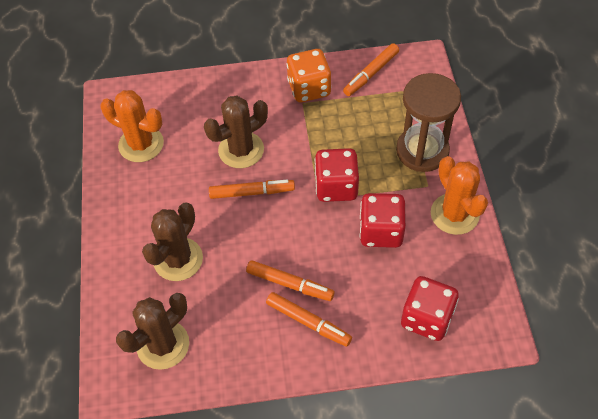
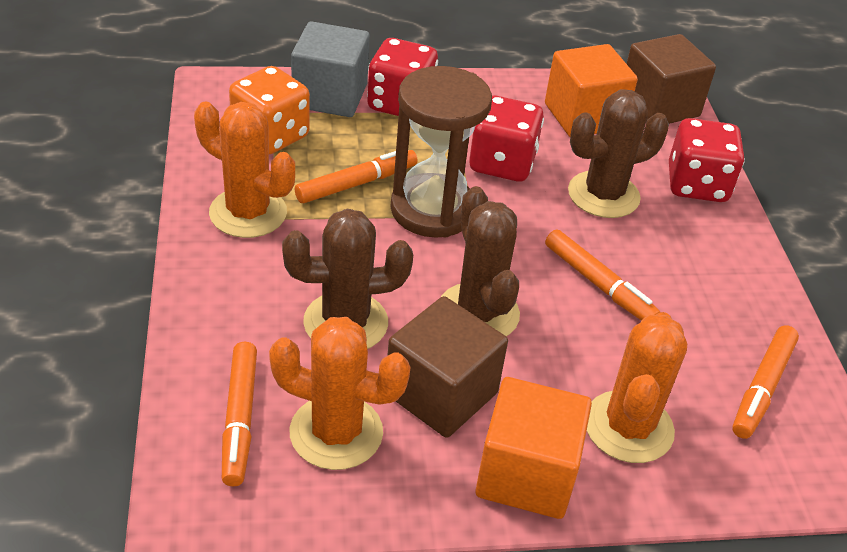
brown cube: 0 -> 2
grey cube: 0 -> 1
orange cactus: 2 -> 3
orange cube: 0 -> 2

